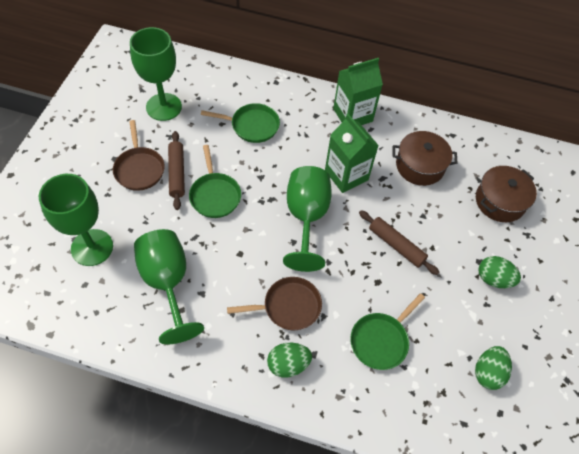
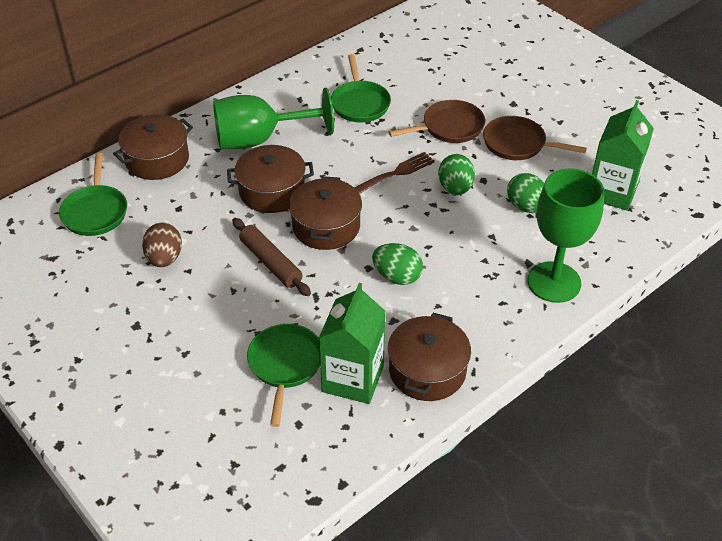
brown egg: 0 -> 1
brown fork: 0 -> 1
brown pot: 2 -> 4
brown rolling pin: 2 -> 1
green goblet: 4 -> 2

